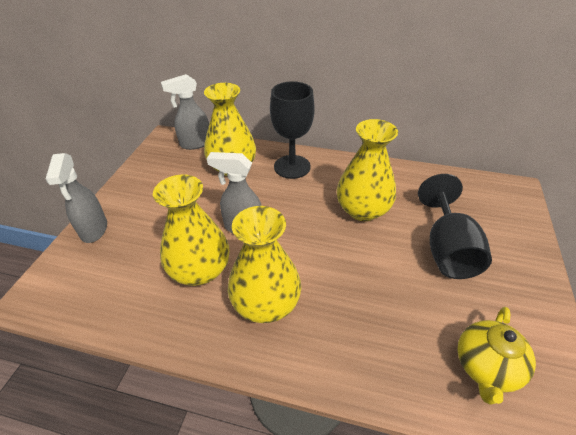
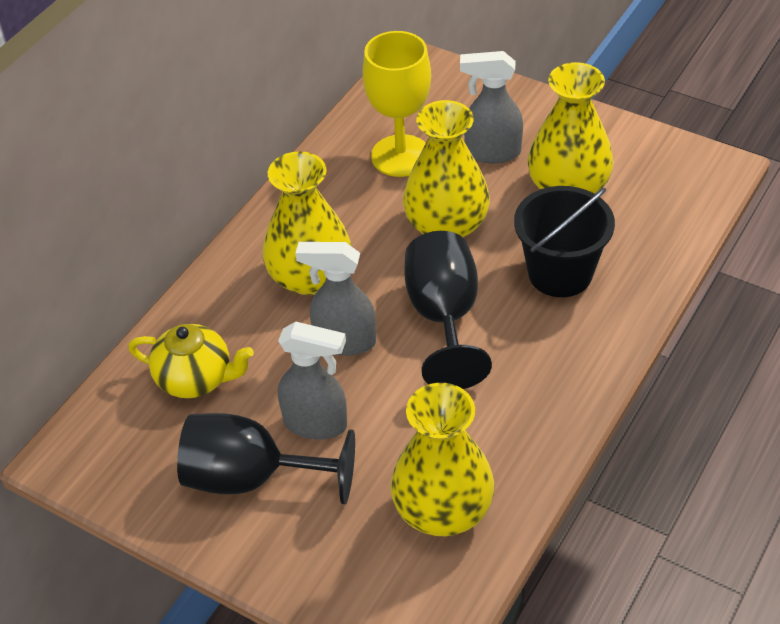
black bucket: 0 -> 1
yellow goblet: 0 -> 1

